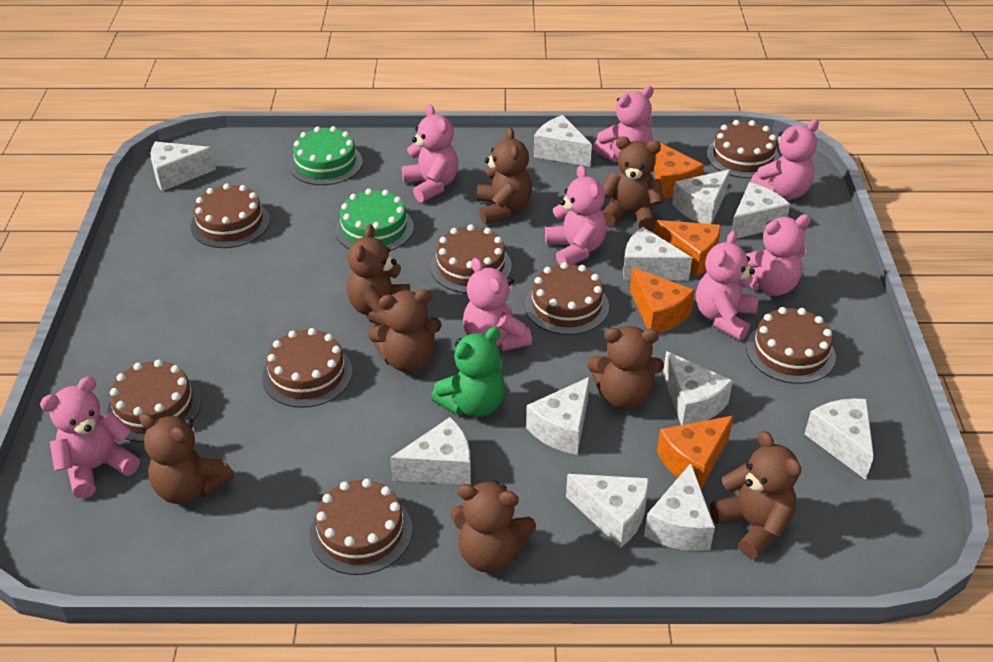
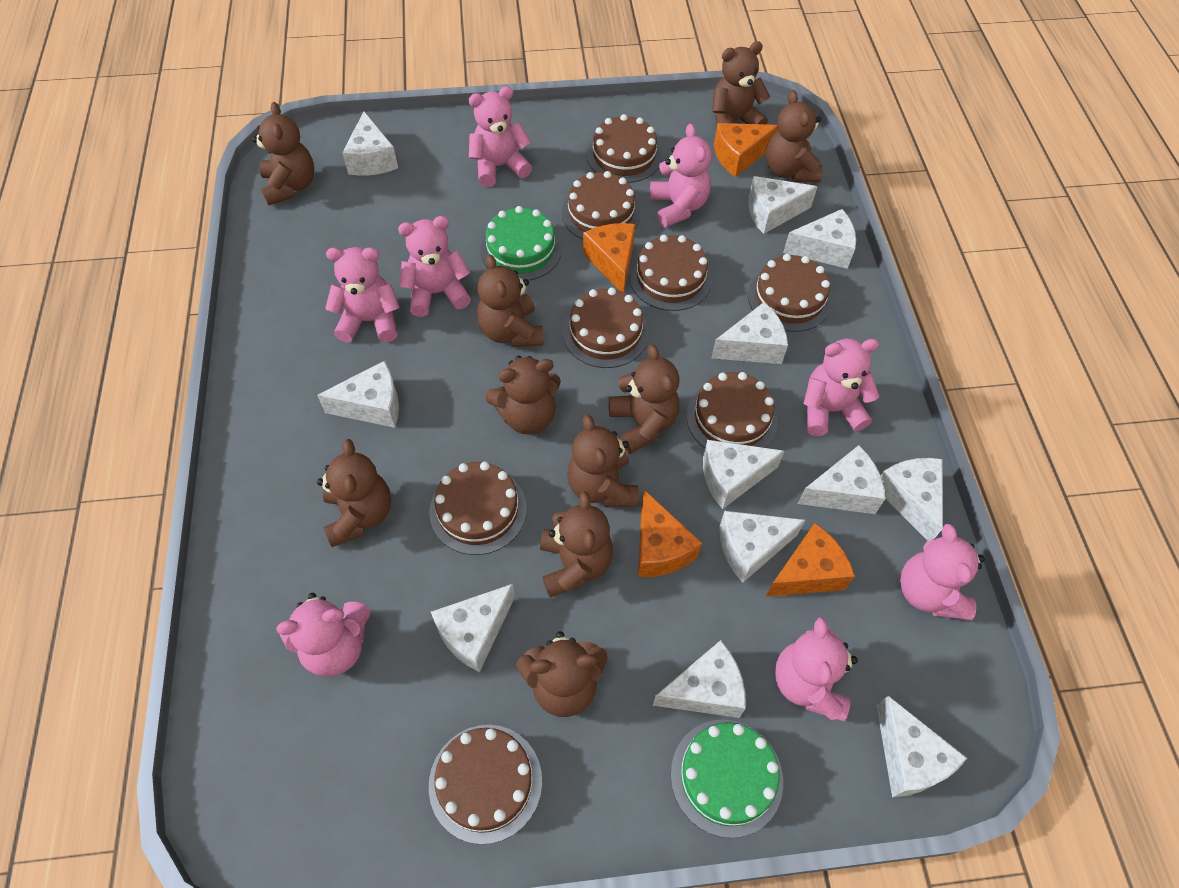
brown teddy bear: 8 -> 10
green teddy bear: 1 -> 0
white cheese: 11 -> 12

